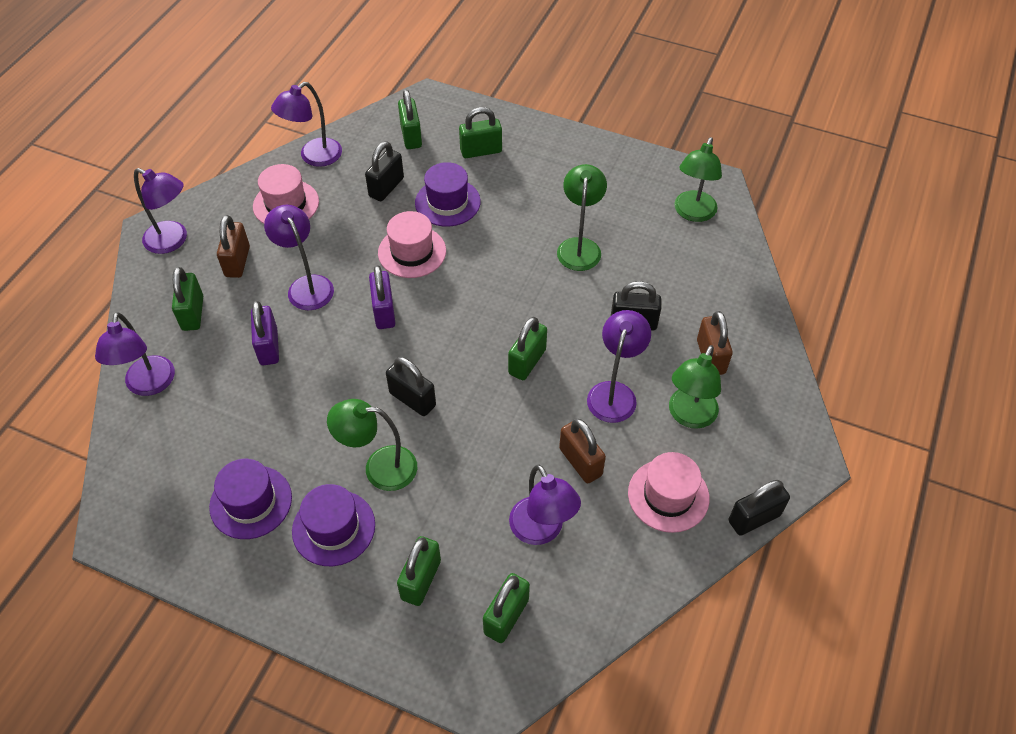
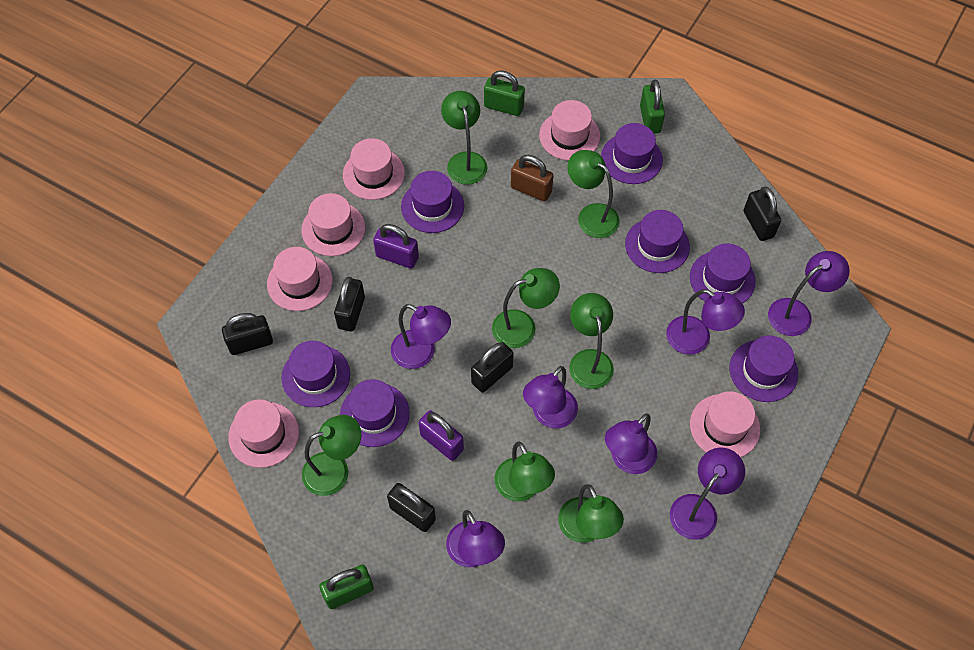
black padlock: 4 -> 5
brown padlock: 3 -> 1
green lamp: 4 -> 7
green padlock: 6 -> 3
pink hat: 3 -> 6
purple hat: 3 -> 7
purple lamp: 6 -> 7

